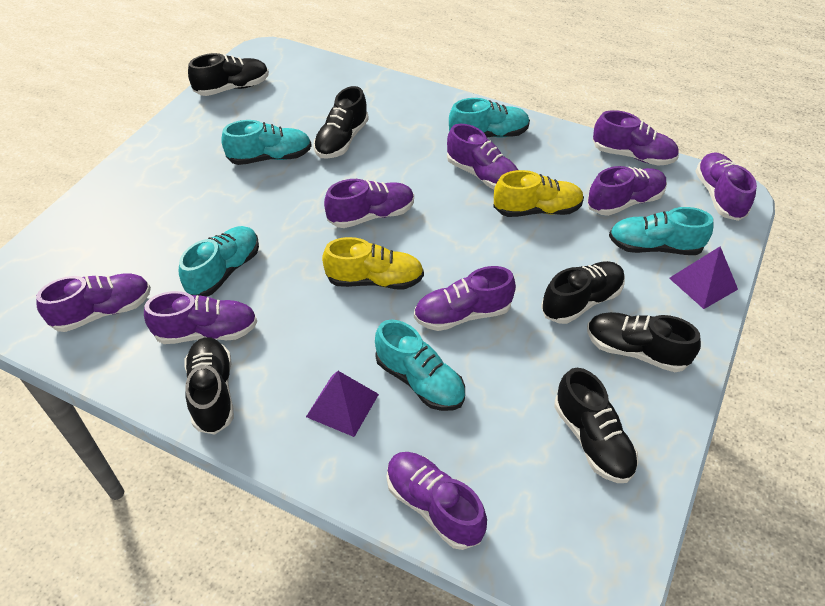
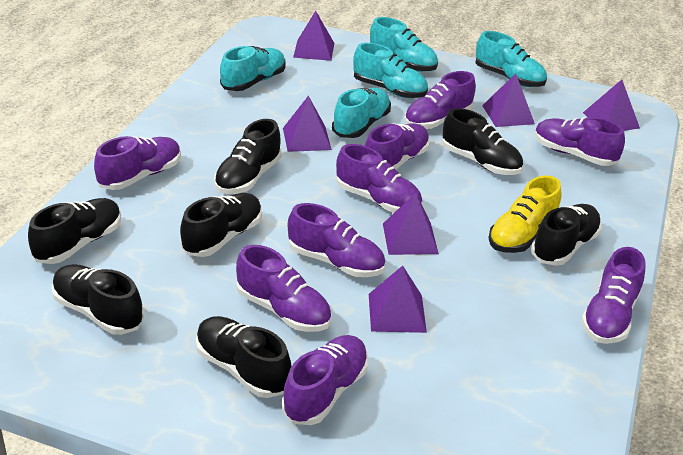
black shoe: 6 -> 7
purple pyramid: 2 -> 6
yellow shoe: 2 -> 1

